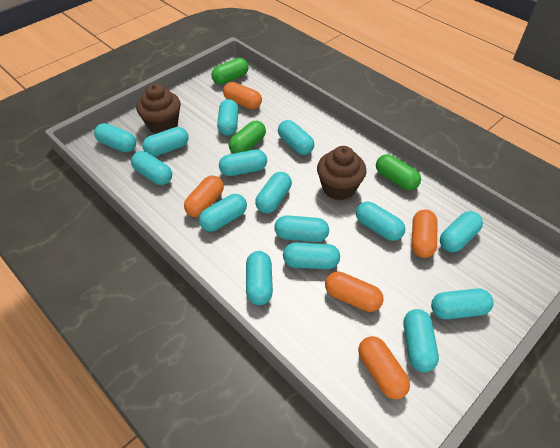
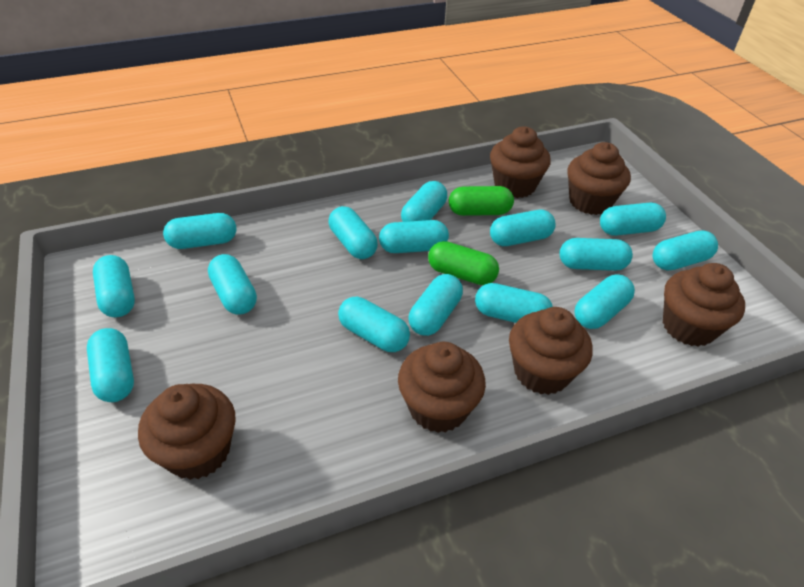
brown cupcake: 2 -> 6
green capsule: 3 -> 2
orange capsule: 5 -> 0

